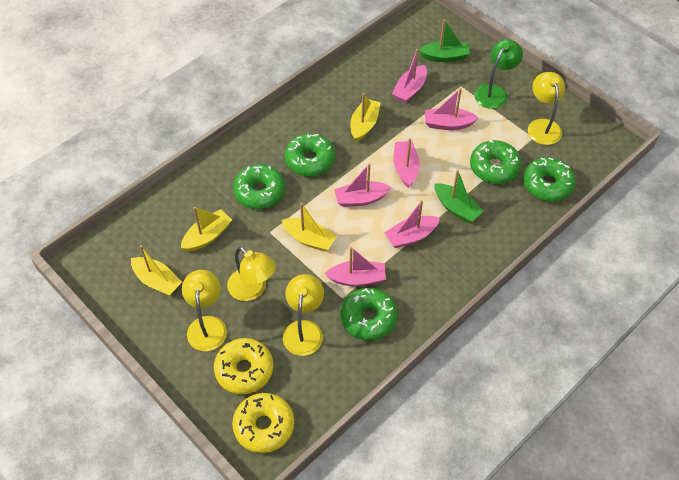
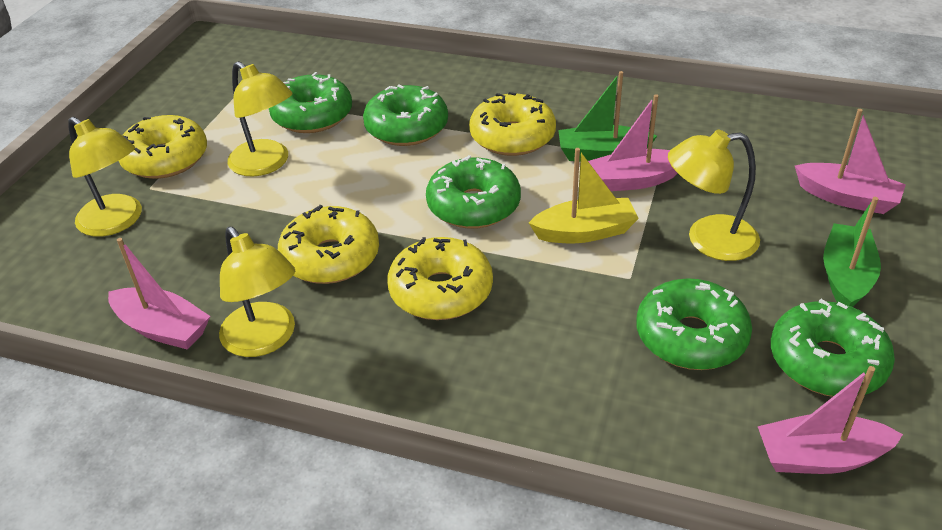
green lamp: 1 -> 0
pink boat: 6 -> 4
yellow boat: 4 -> 1
yellow donut: 2 -> 4

